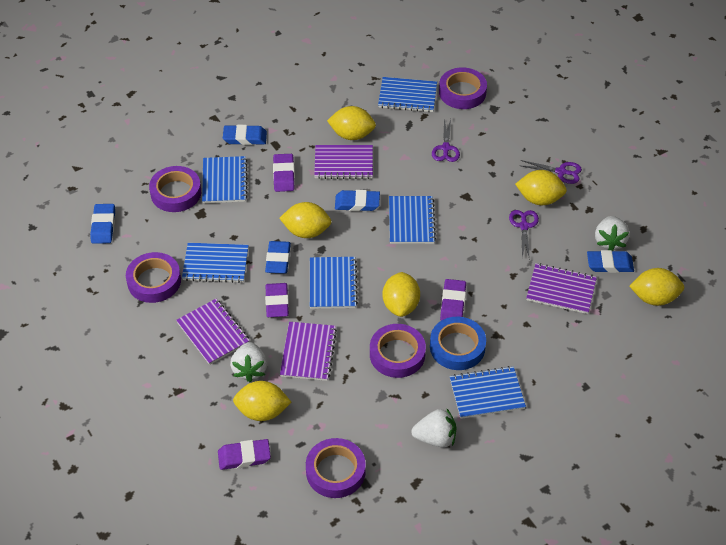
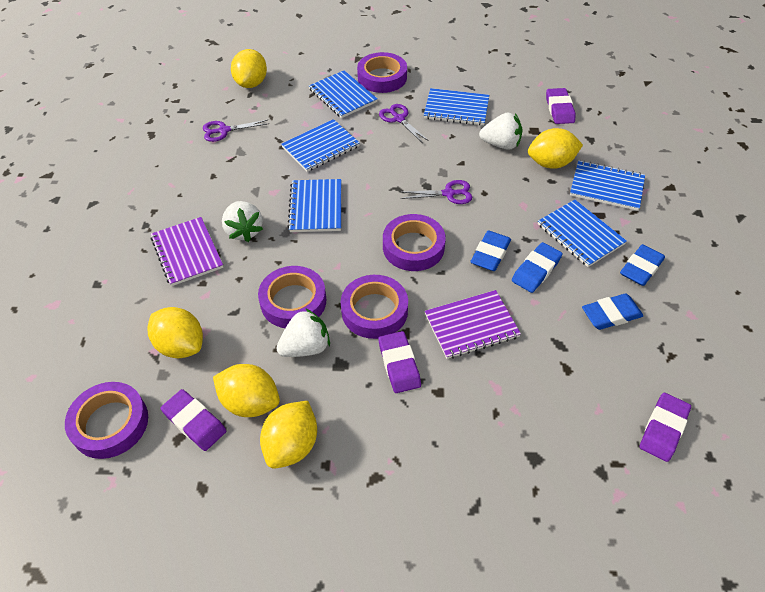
blue eraser: 5 -> 4
blue tape: 1 -> 0
purple notebook: 4 -> 2
yellow lemon: 6 -> 5

